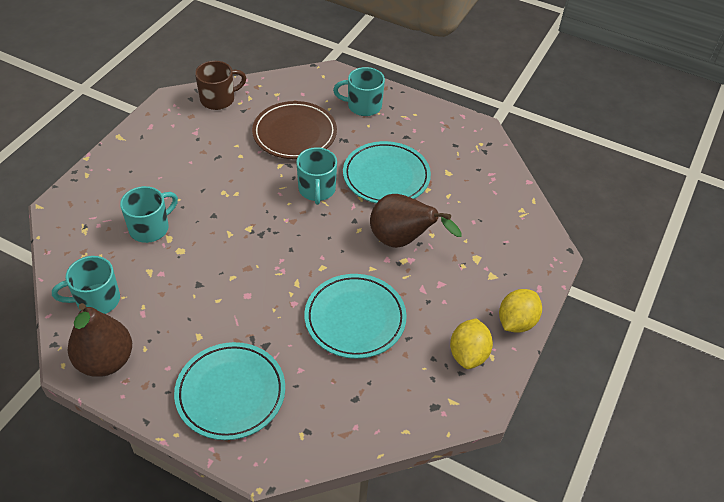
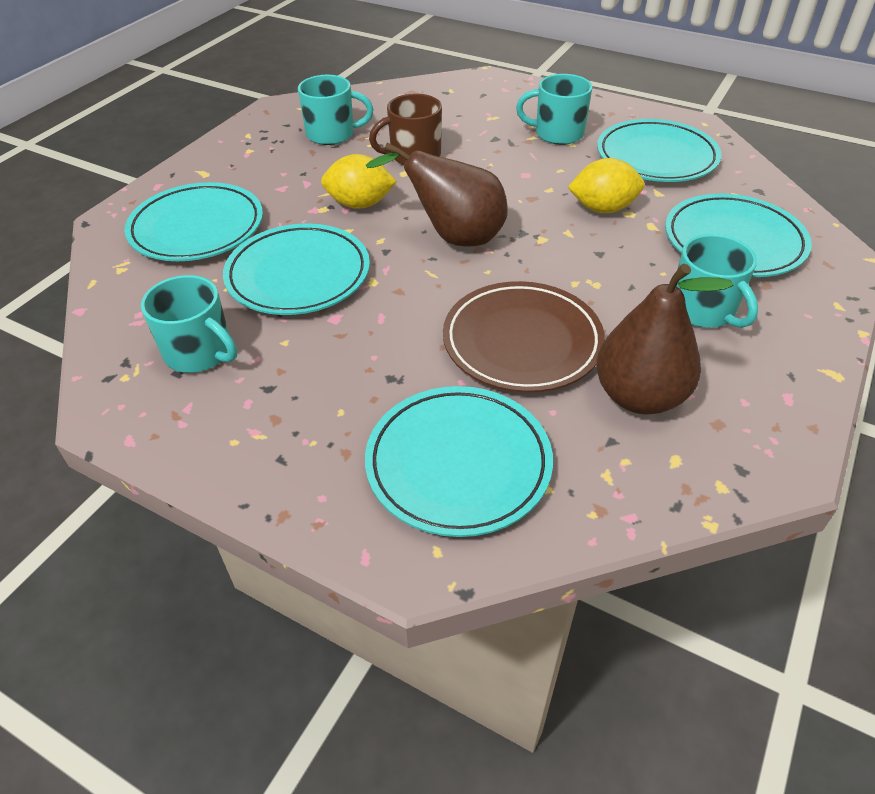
turquoise plate: 3 -> 5

